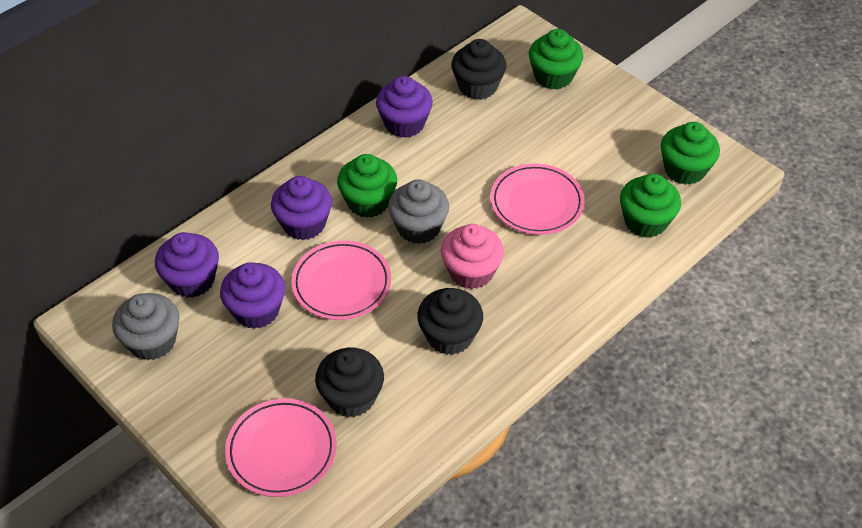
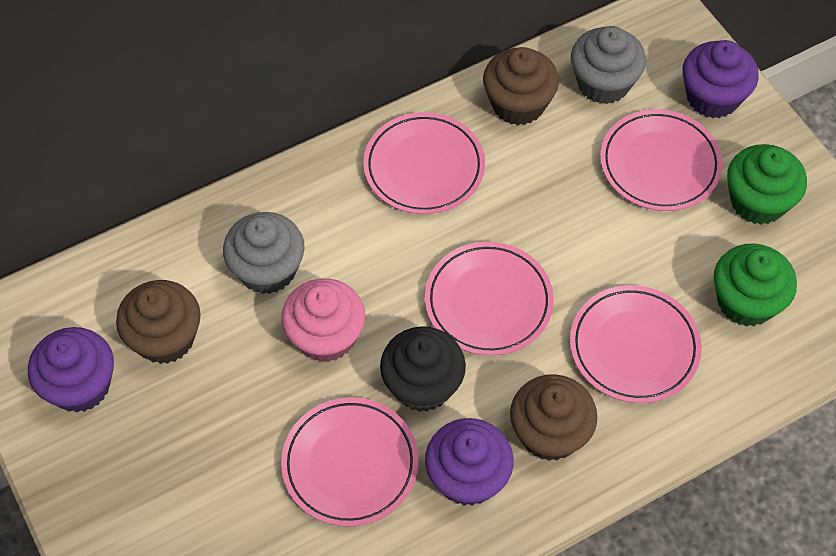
black cupcake: 3 -> 1
brown cupcake: 0 -> 3
green cupcake: 4 -> 2
pink plate: 3 -> 5
purple cupcake: 4 -> 3

